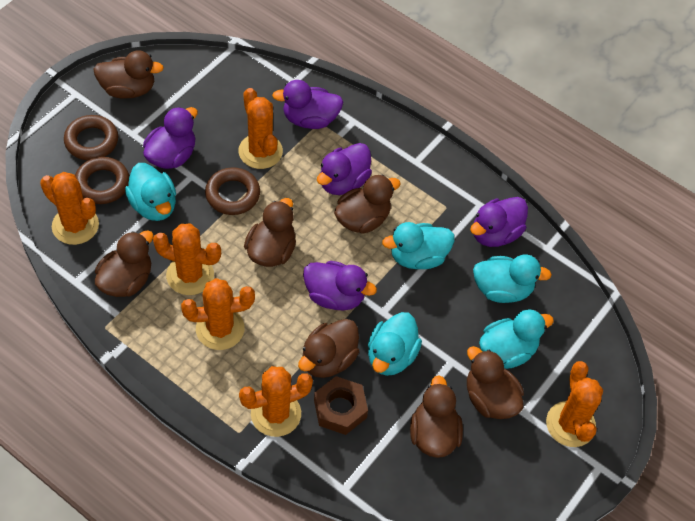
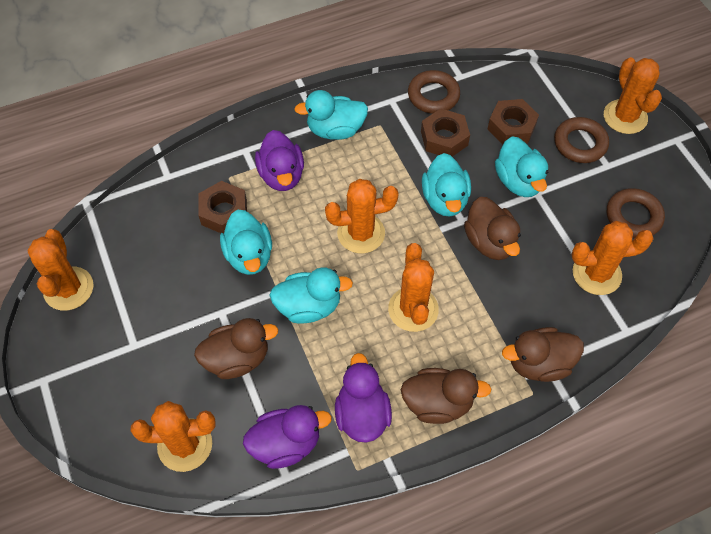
brown duck: 7 -> 4
brown nut: 1 -> 3
purple duck: 5 -> 3

